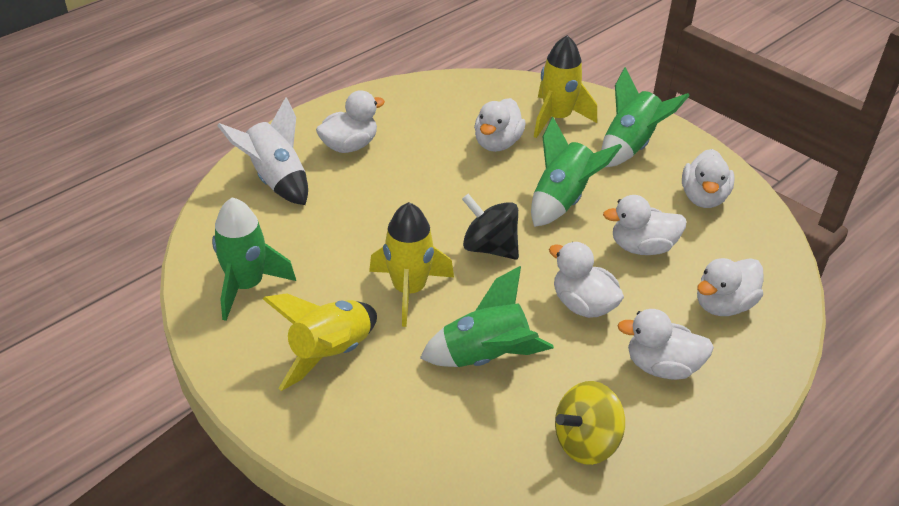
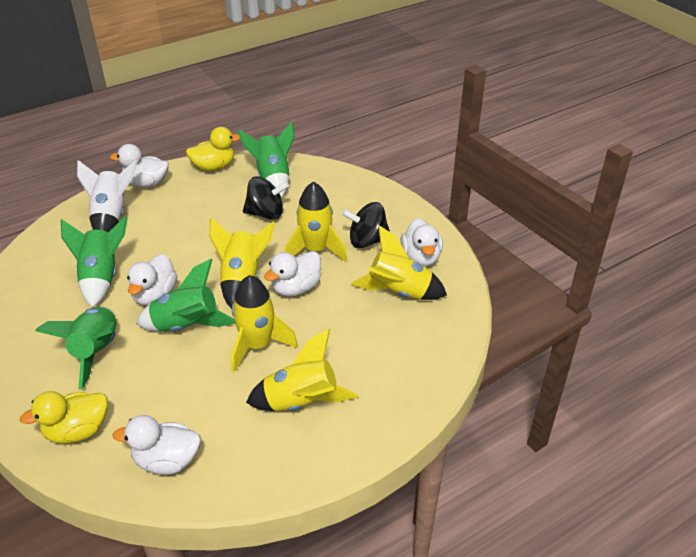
black spinning top: 1 -> 2
white duck: 7 -> 5
yellow duck: 0 -> 2
yellow rocket: 3 -> 5
yellow spinning top: 1 -> 0

